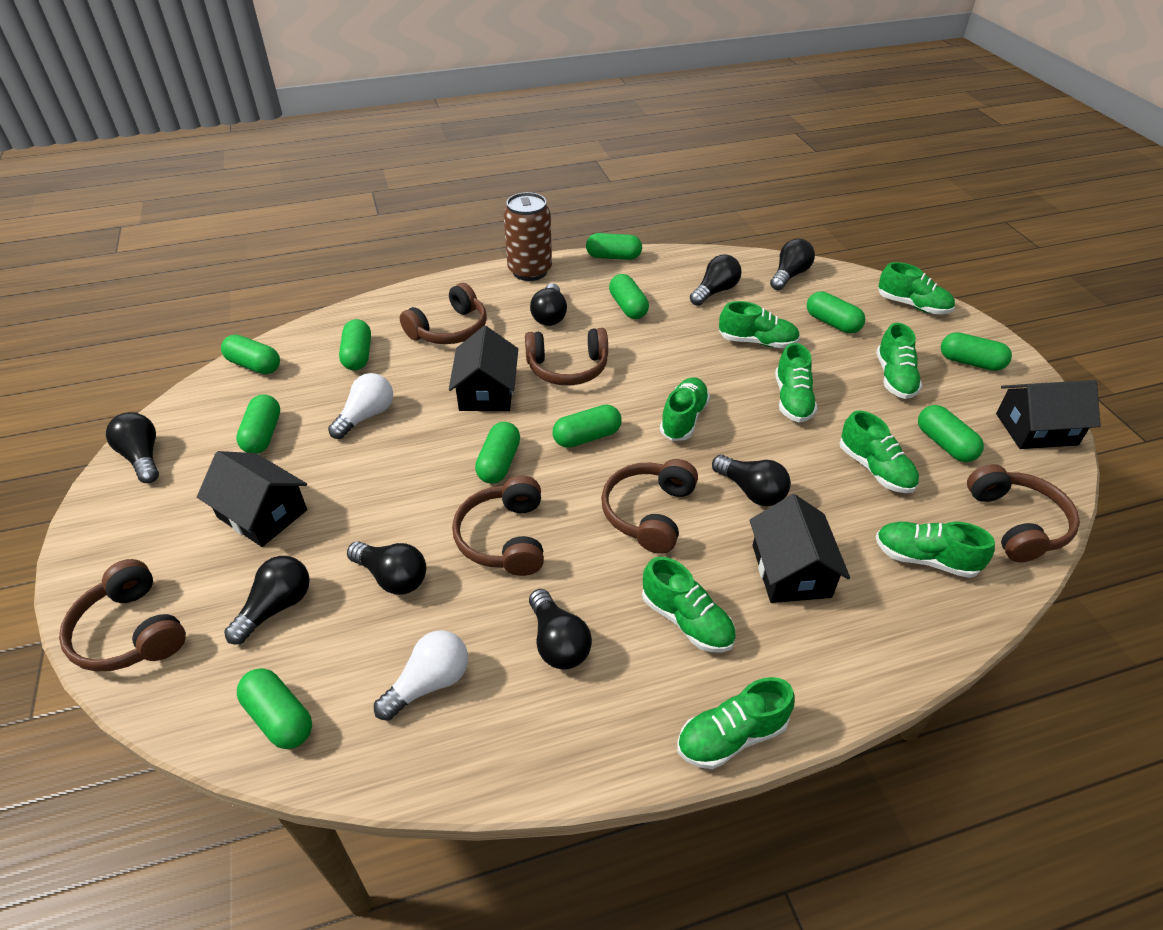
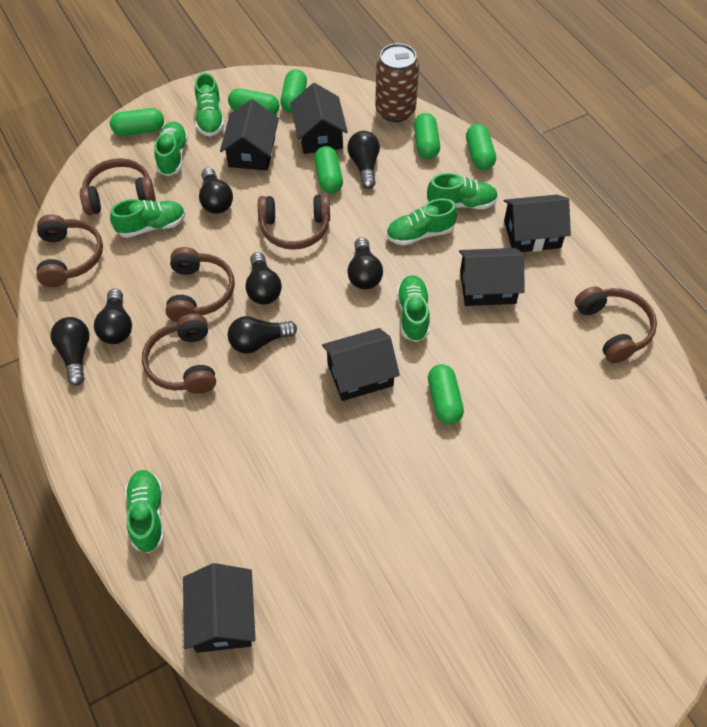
black house: 4 -> 6
black light bulb: 8 -> 7
green capsule: 11 -> 7
green shoe: 9 -> 7
white light bulb: 2 -> 0

